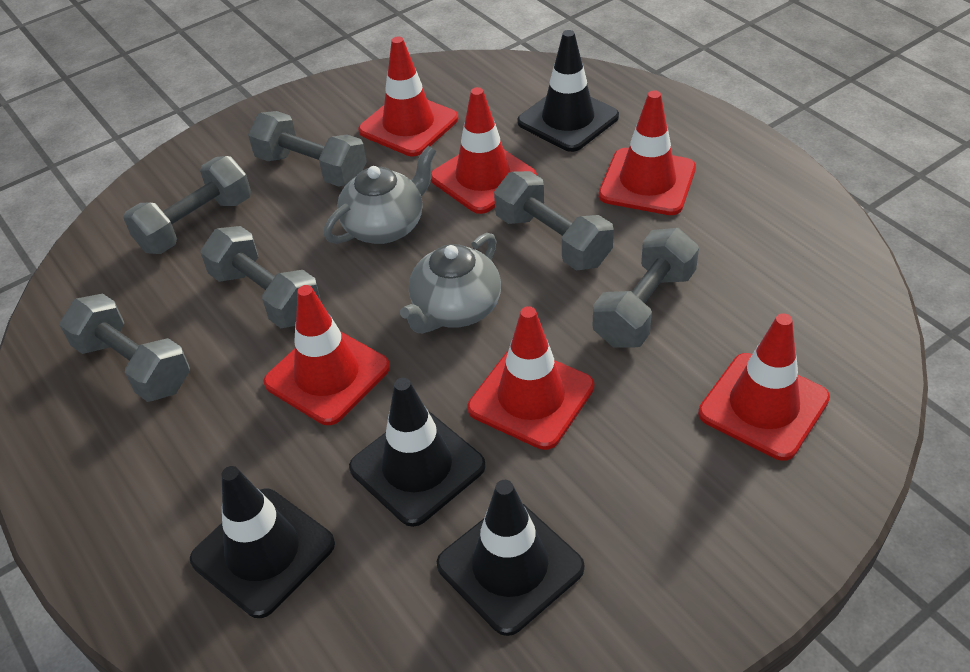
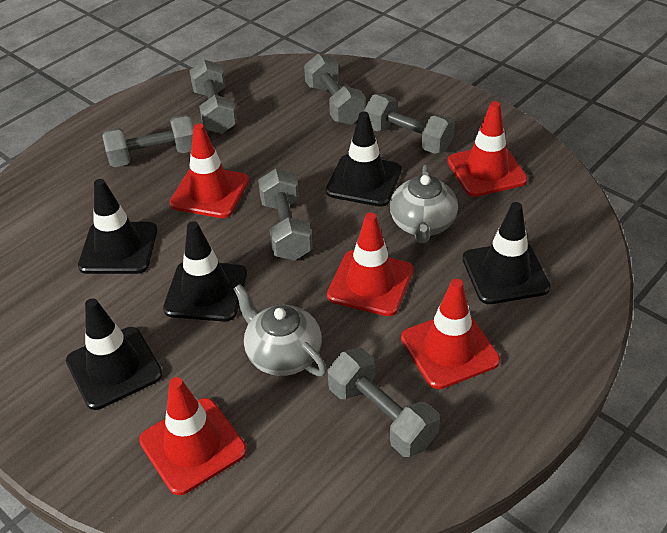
black traffic cone: 4 -> 5
red traffic cone: 6 -> 5

